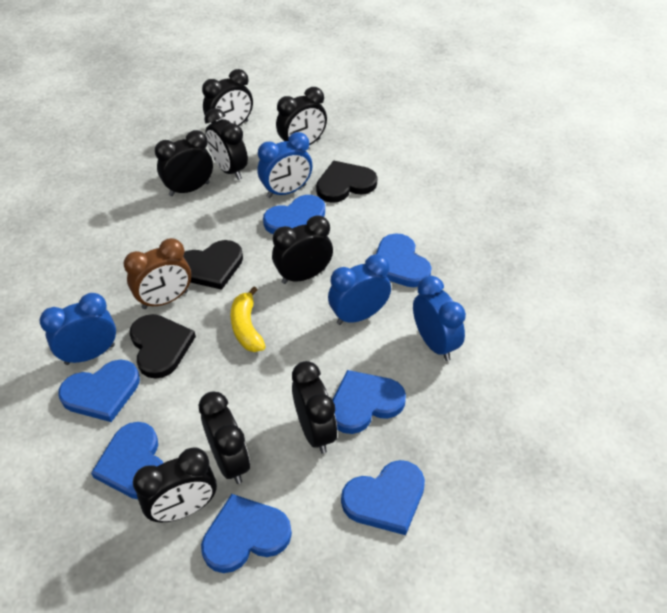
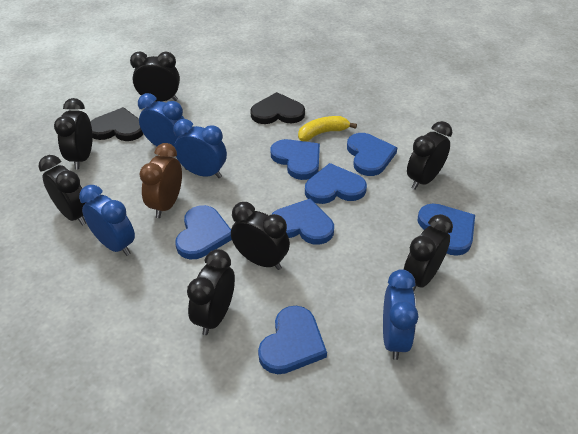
black clock: 8 -> 7
black heart: 3 -> 2

